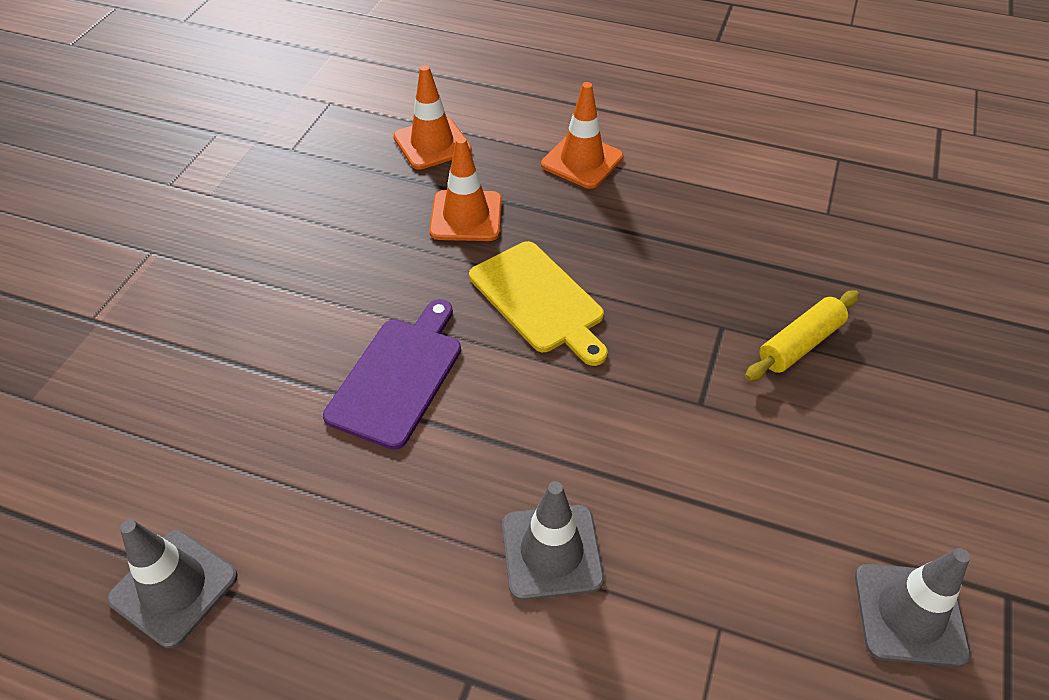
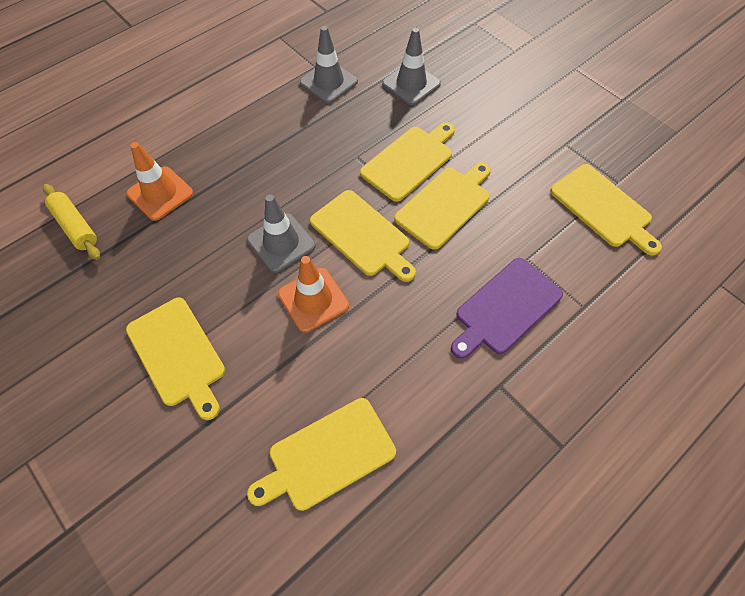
orange traffic cone: 3 -> 2
yellow cutting board: 1 -> 6

